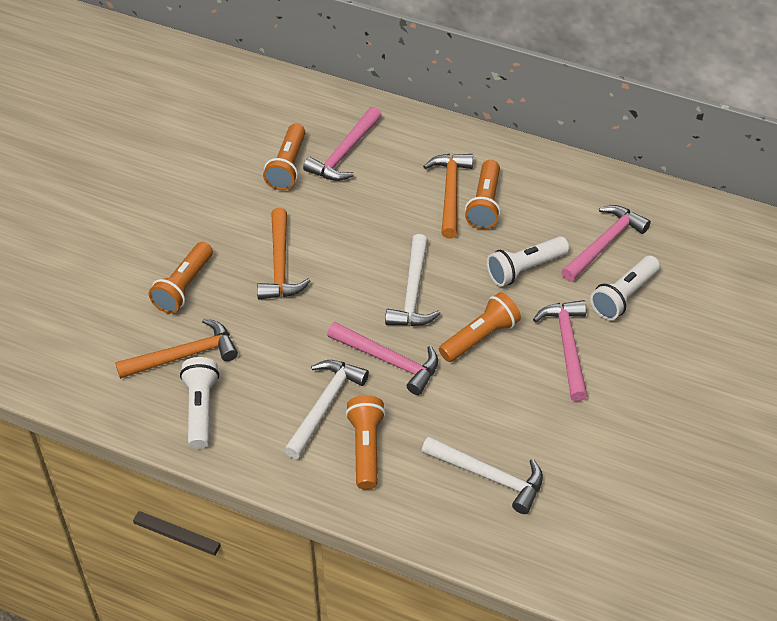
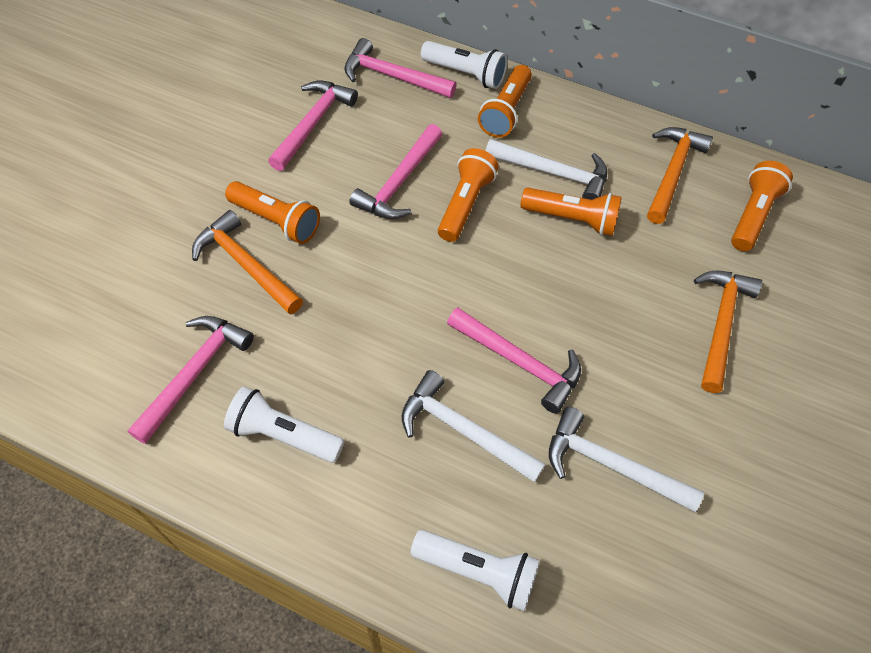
pink hammer: 4 -> 5

